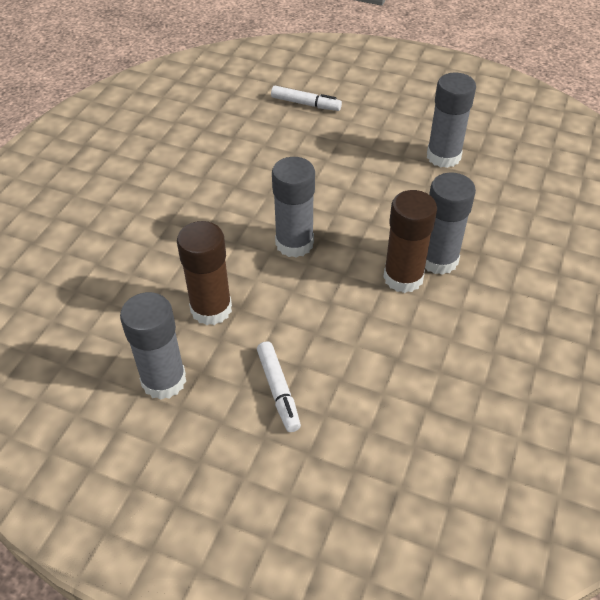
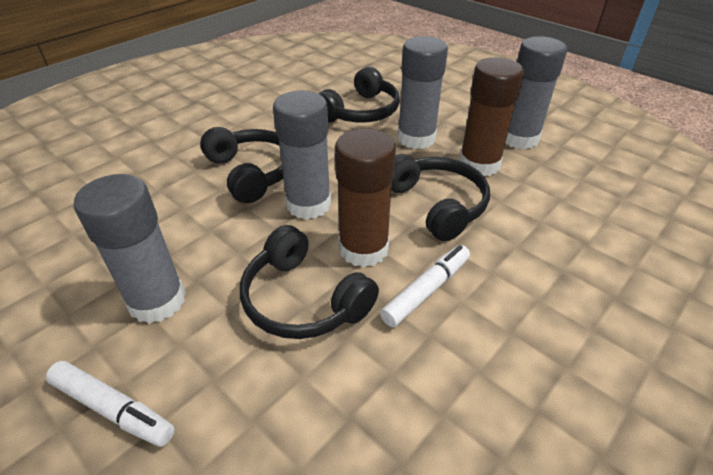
black headphones: 0 -> 4

